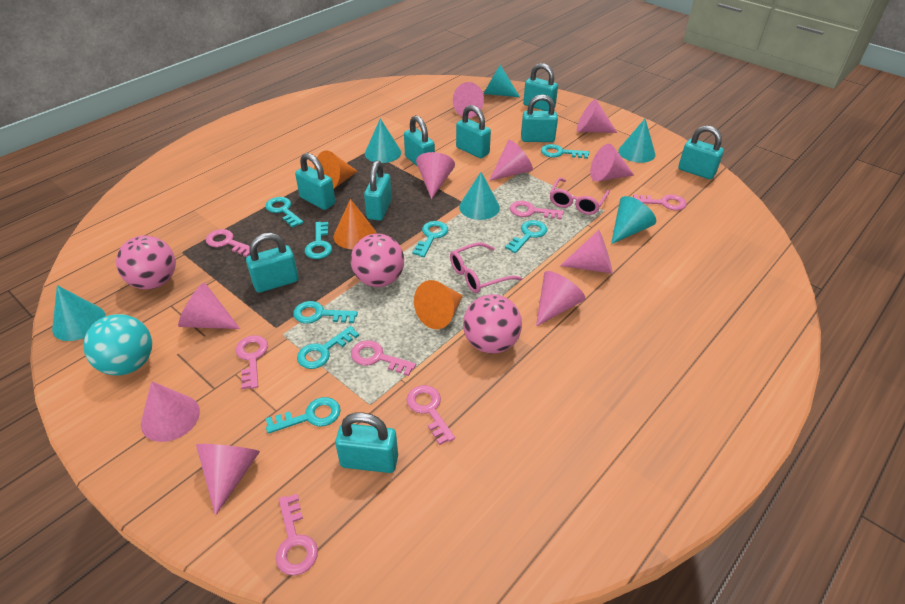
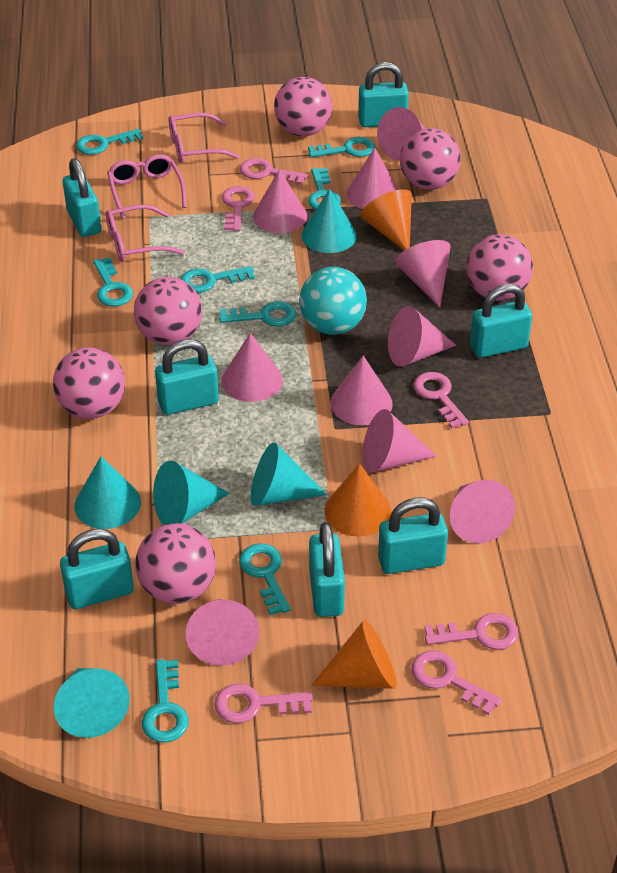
pink ball: 3 -> 6
pink glasses: 2 -> 3
pink key: 7 -> 6
turquoise cone: 6 -> 5
turquoise padlock: 9 -> 7

